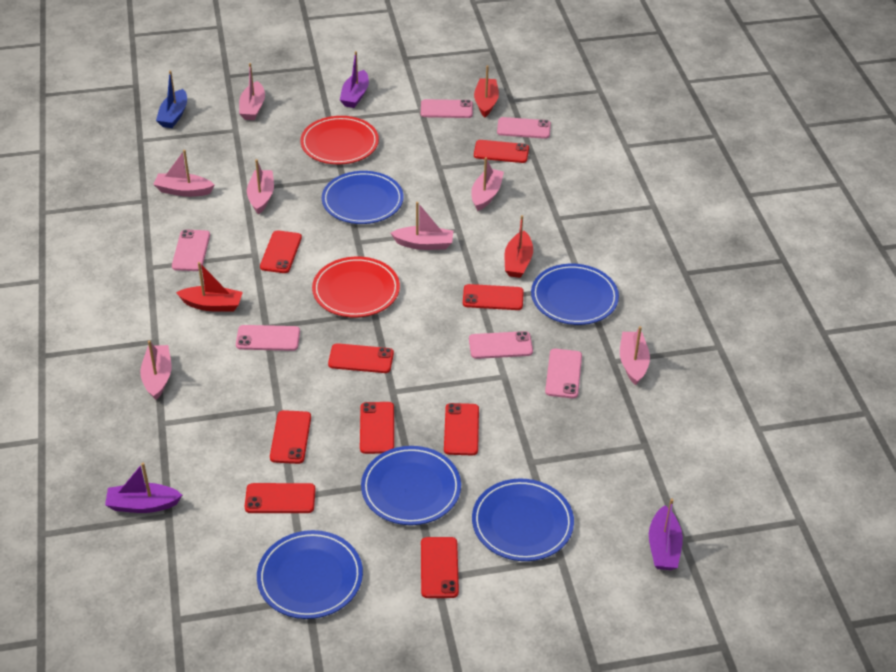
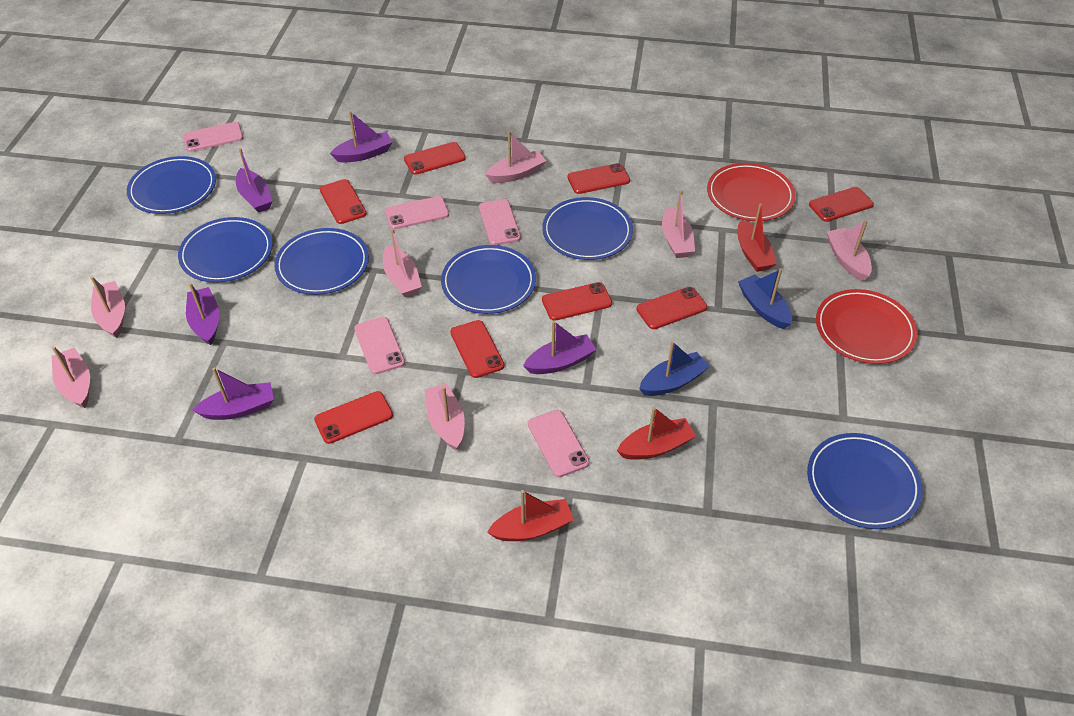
blue boat: 1 -> 2
blue plate: 5 -> 6
pink phone: 6 -> 5
purple boat: 3 -> 5
red phone: 9 -> 8

